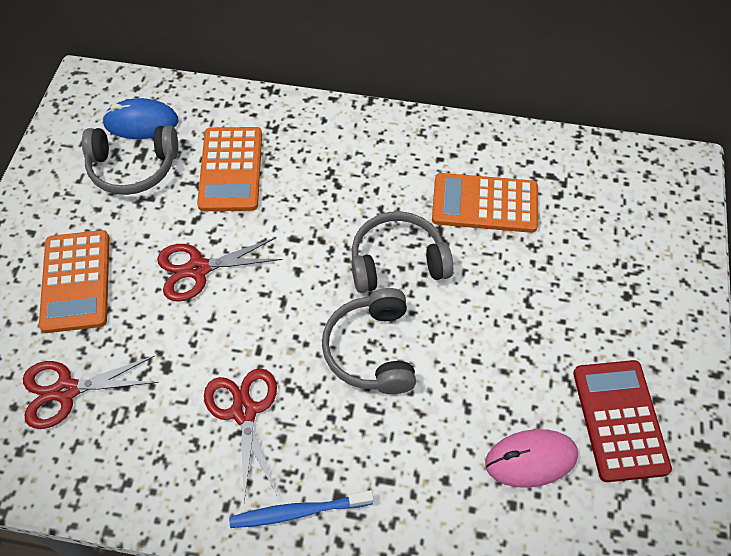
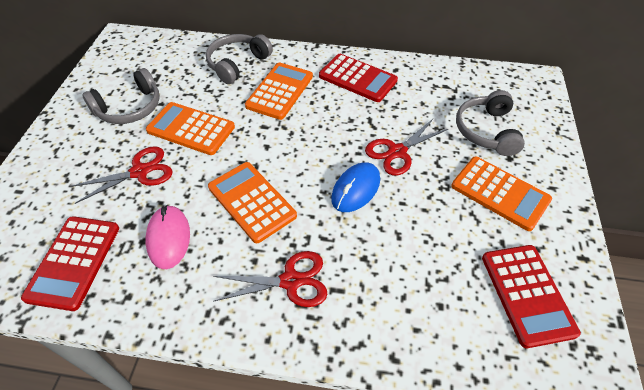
blue toothbrush: 1 -> 0
orange calculator: 3 -> 4
red calculator: 1 -> 3

